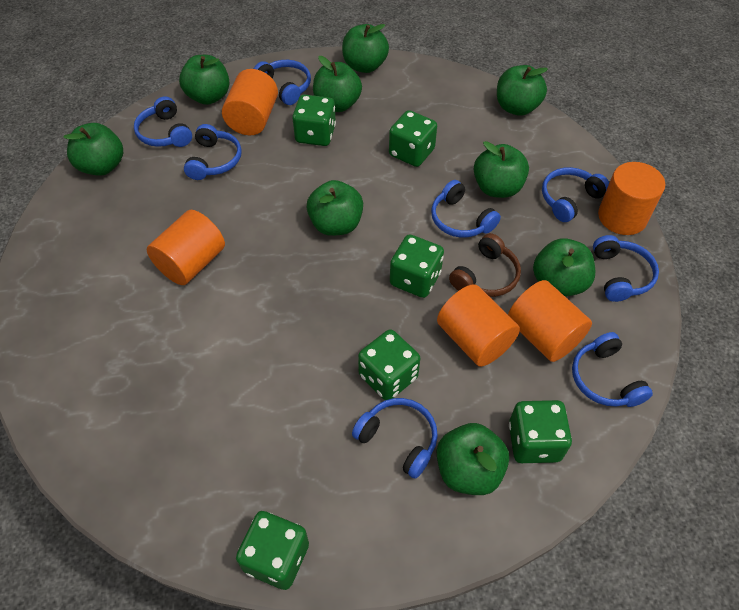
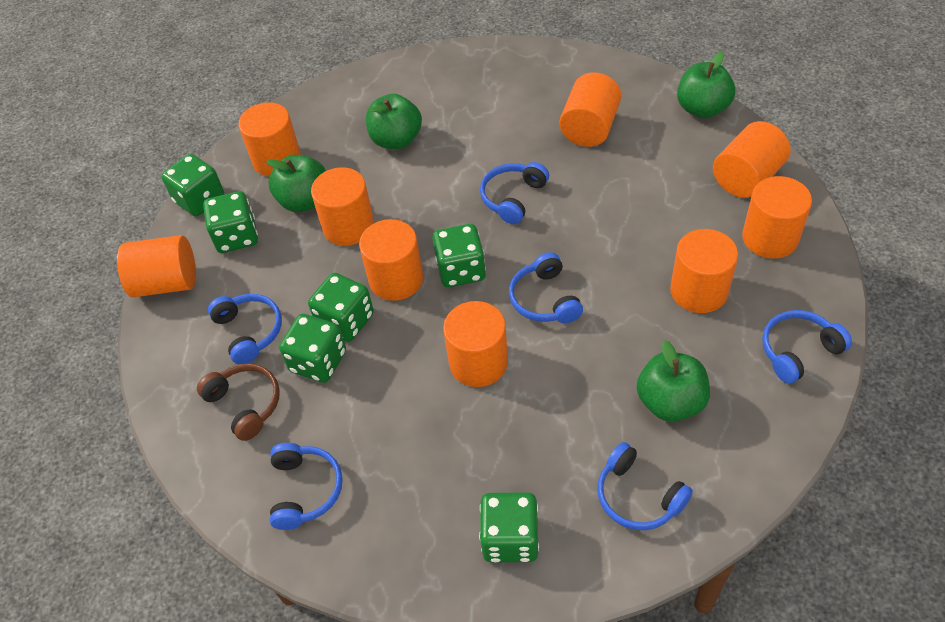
blue headphones: 8 -> 6
green apple: 9 -> 4
orange cylinder: 5 -> 9

